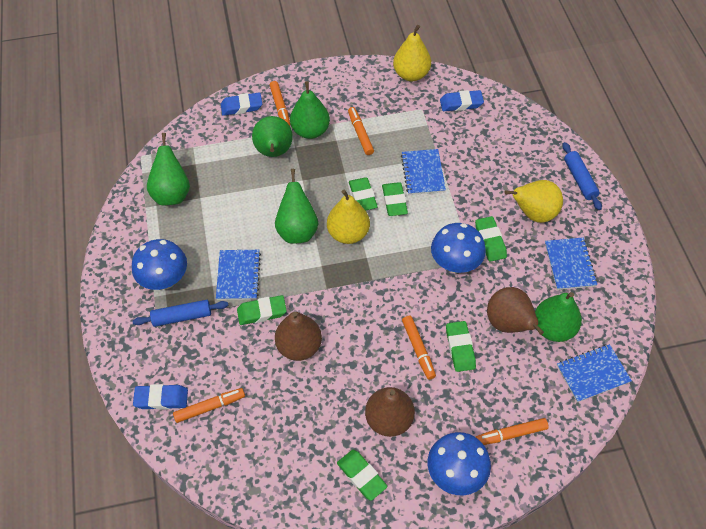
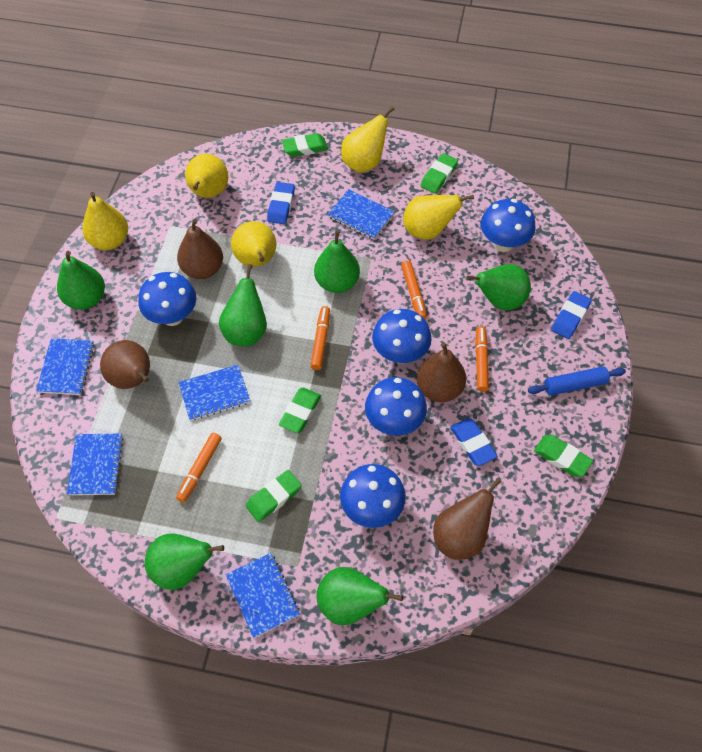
blue mushroom: 3 -> 5
blue notebook: 4 -> 5
blue rolling pin: 2 -> 1
brown pear: 3 -> 4
green eraser: 6 -> 5
green pear: 5 -> 6
orange marker: 5 -> 4
yellow pear: 3 -> 5

